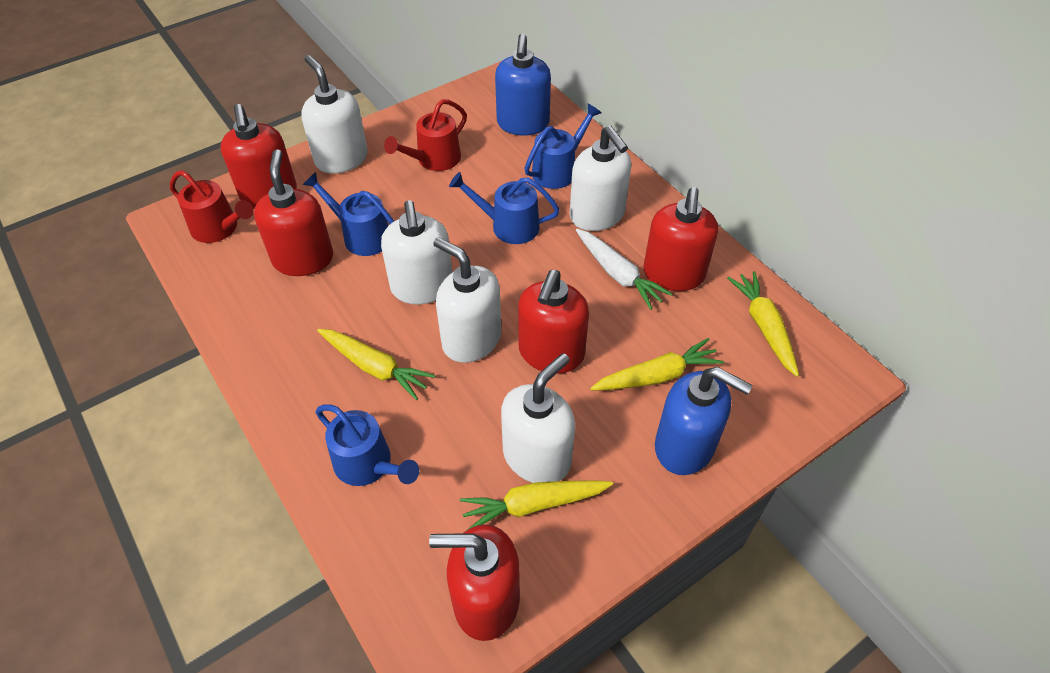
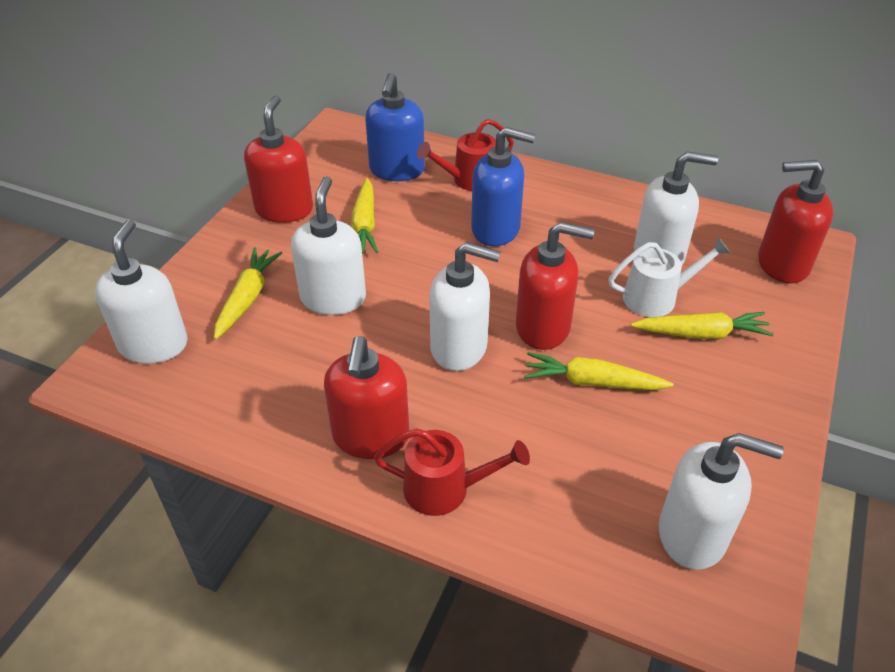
blue watering can: 4 -> 0
red soap dispenser: 5 -> 4
white carrot: 1 -> 0
white watering can: 0 -> 1

